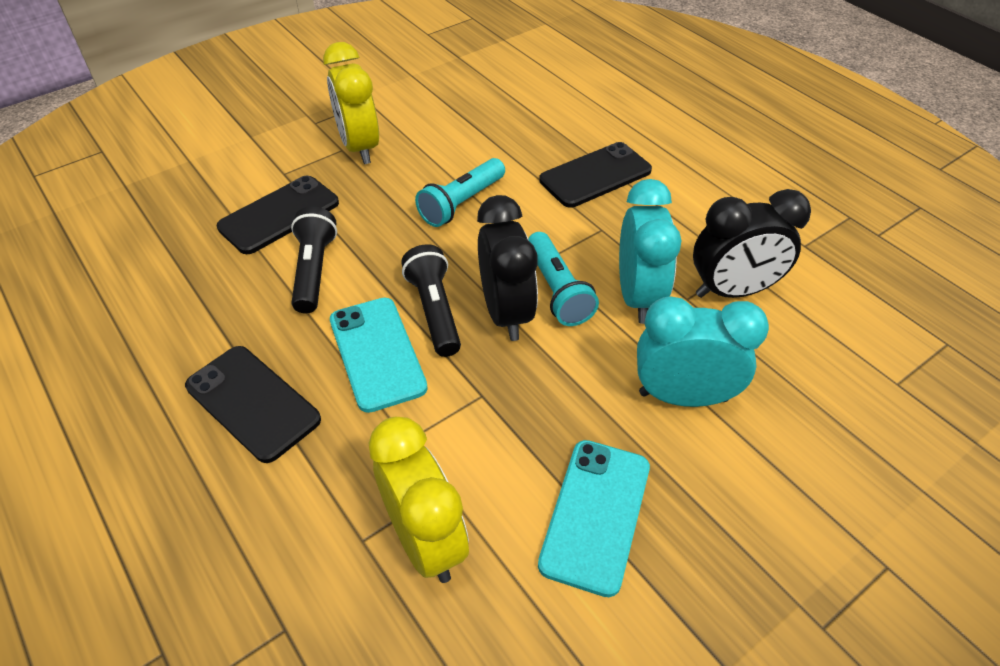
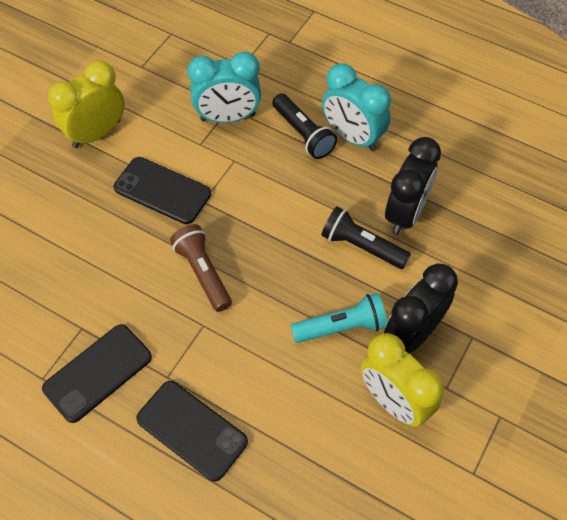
brown flashlight: 0 -> 1
turquoise flashlight: 2 -> 1
turquoise phone: 2 -> 0

